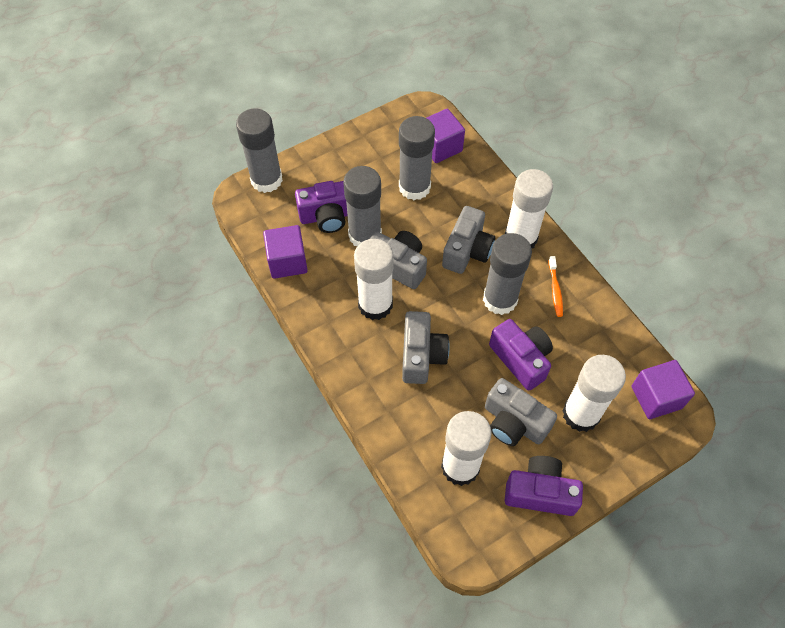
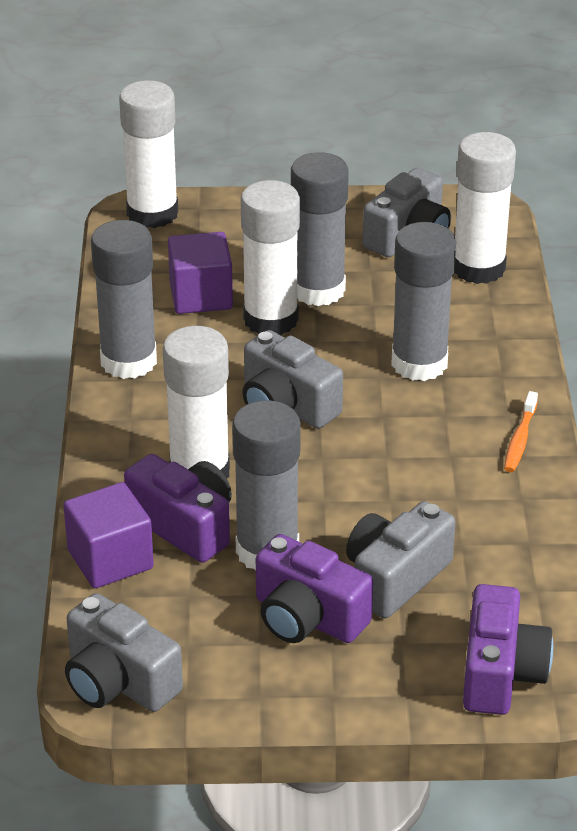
purple cube: 3 -> 2

